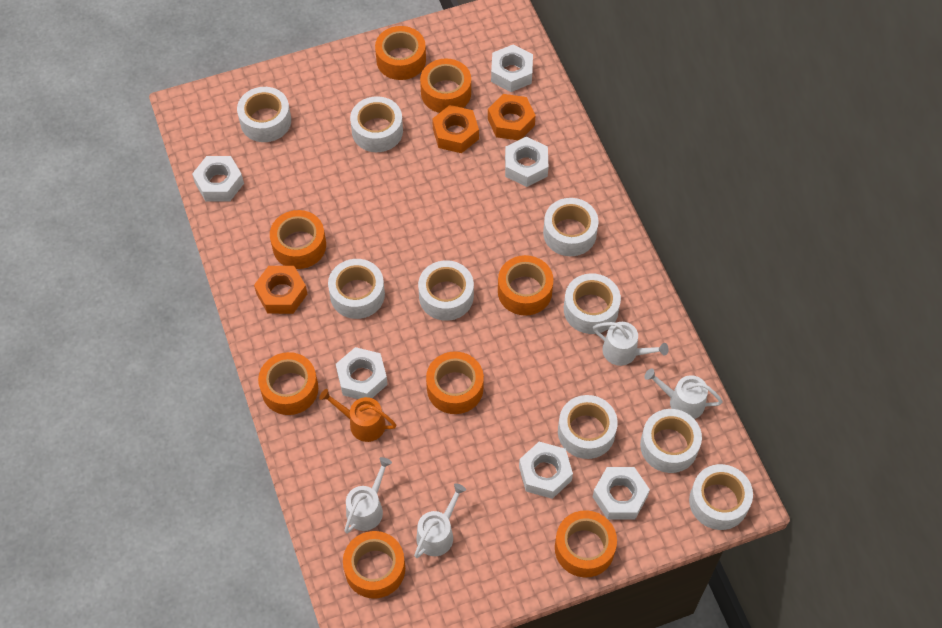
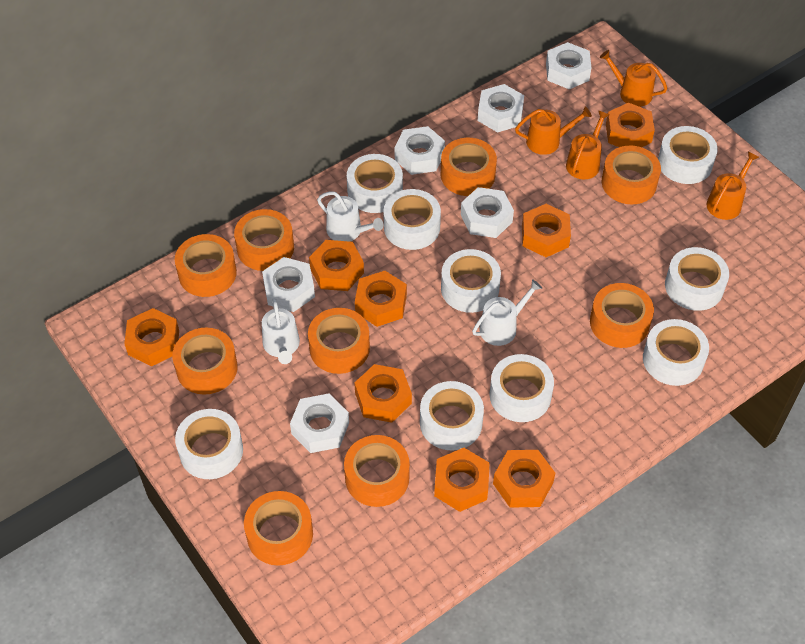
orange nut: 3 -> 8
orange tape: 8 -> 9
orange watering can: 1 -> 4
white watering can: 4 -> 3

